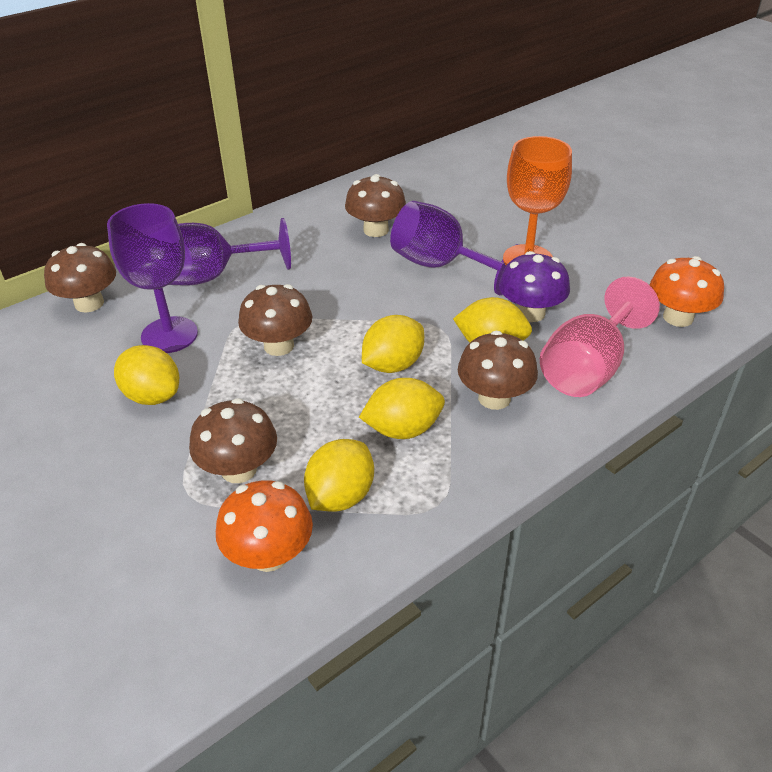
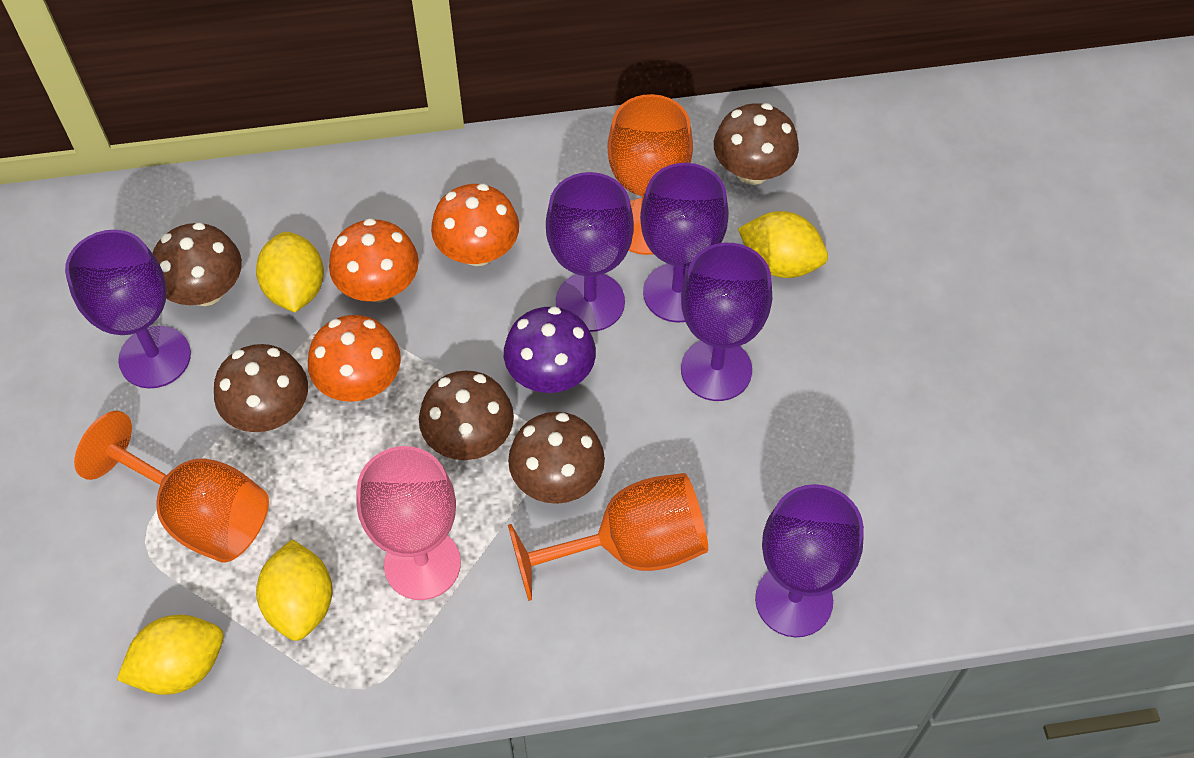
orange goblet: 1 -> 3
orange mushroom: 2 -> 3
purple goblet: 3 -> 5
yellow lemon: 5 -> 4

